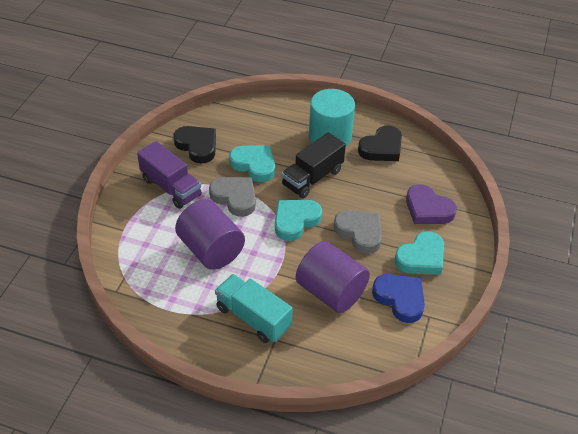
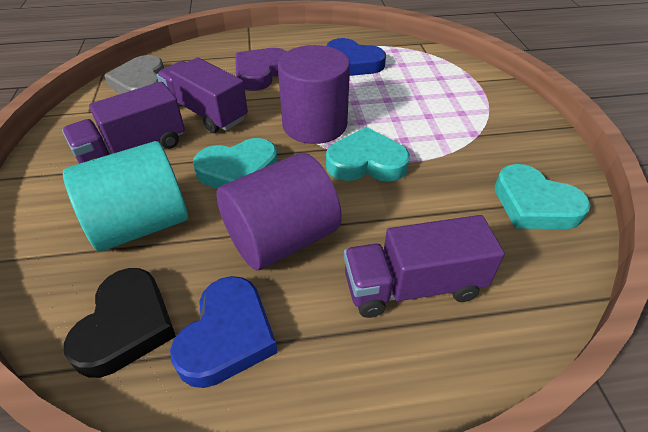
black heart: 2 -> 1
black truck: 1 -> 0
blue heart: 1 -> 2
grey heart: 2 -> 1
purple truck: 1 -> 3
turquoise truck: 1 -> 0

